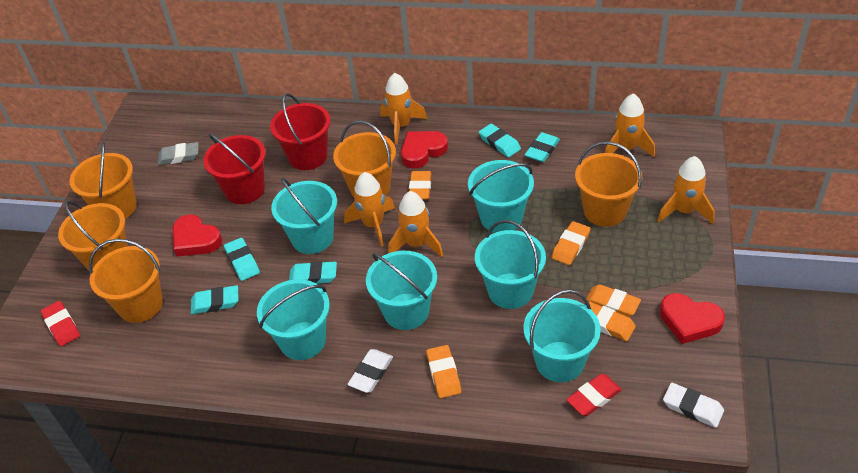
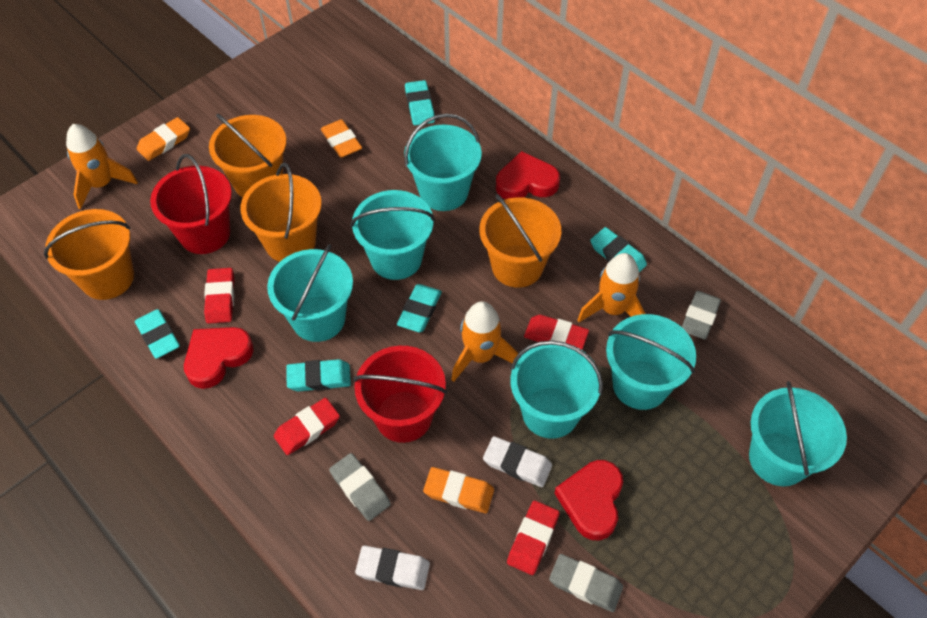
grey eraser: 1 -> 3
orange bucket: 5 -> 4
orange eraser: 5 -> 3
orange rocket: 5 -> 3
red eraser: 2 -> 4

